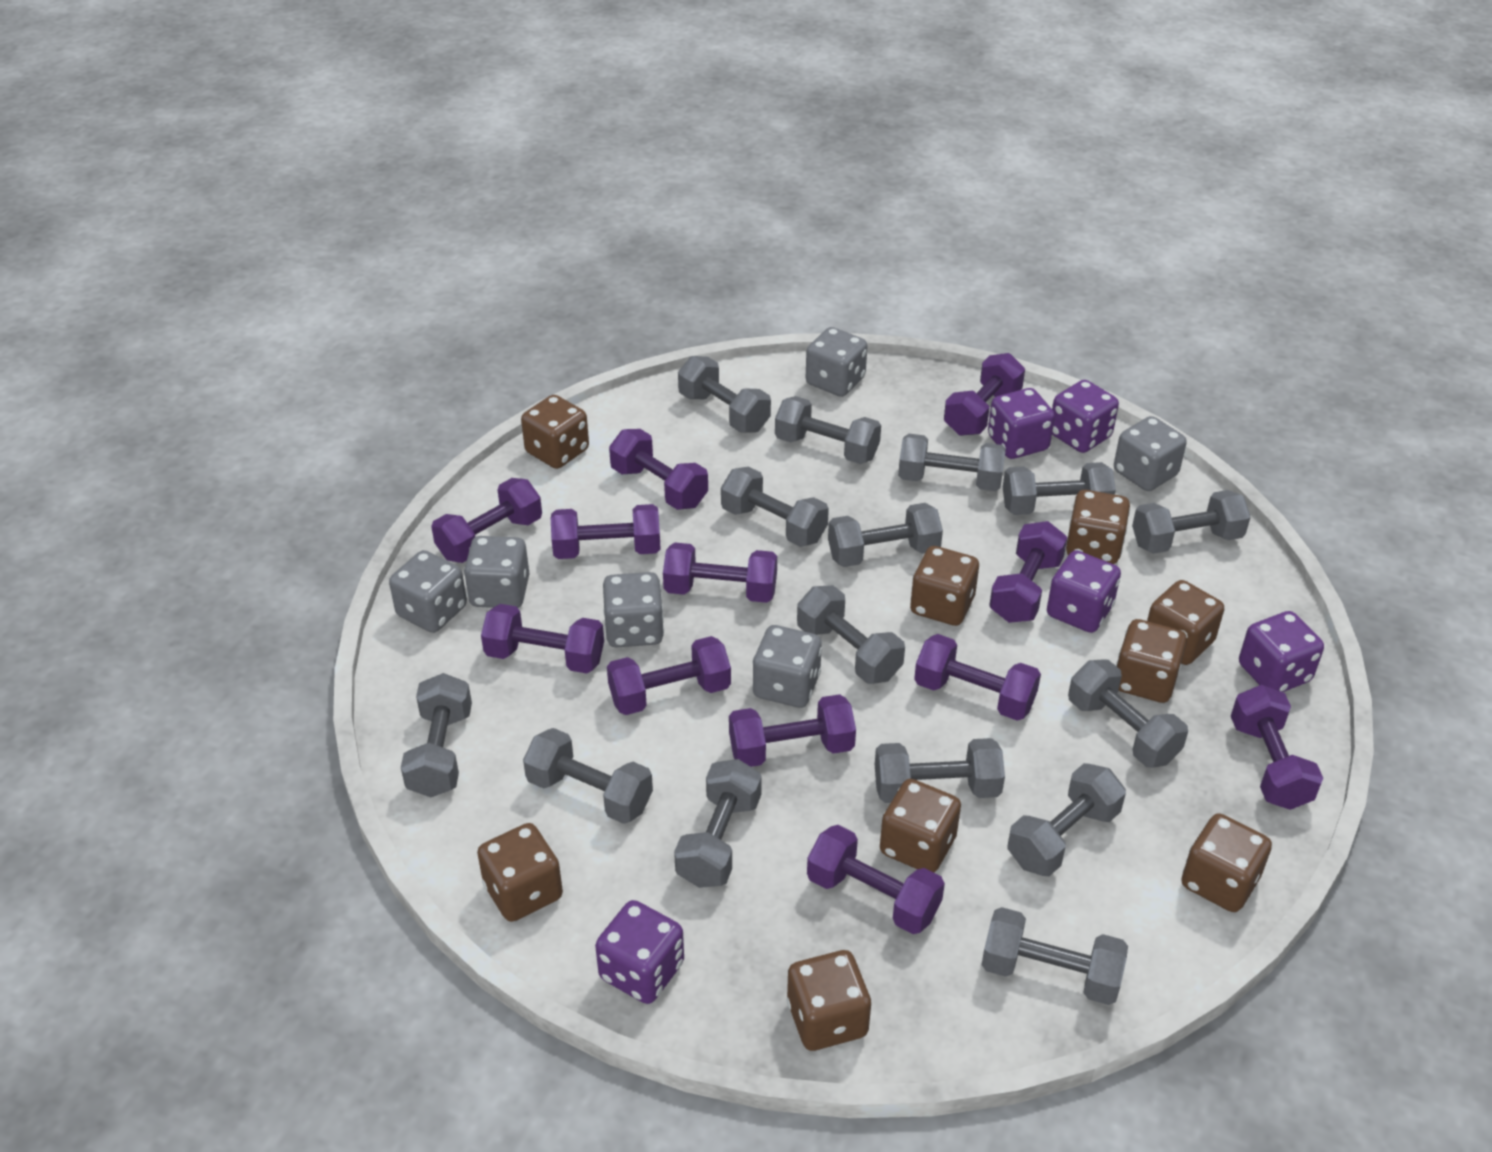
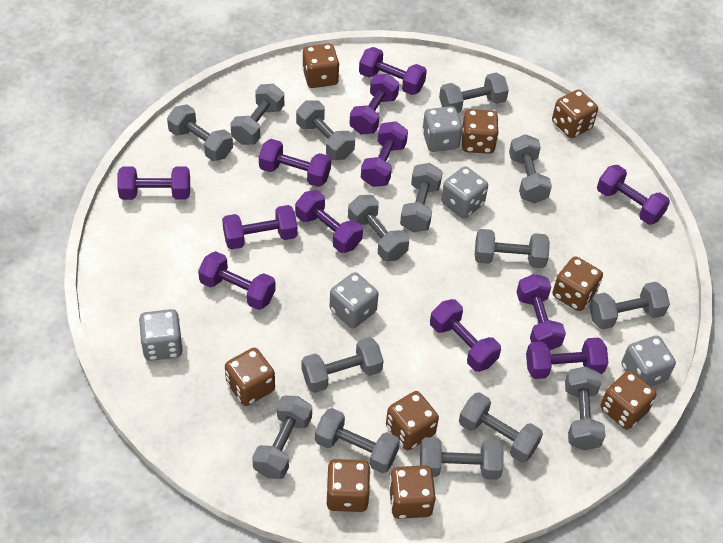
grey dice: 6 -> 5
purple dice: 5 -> 0

